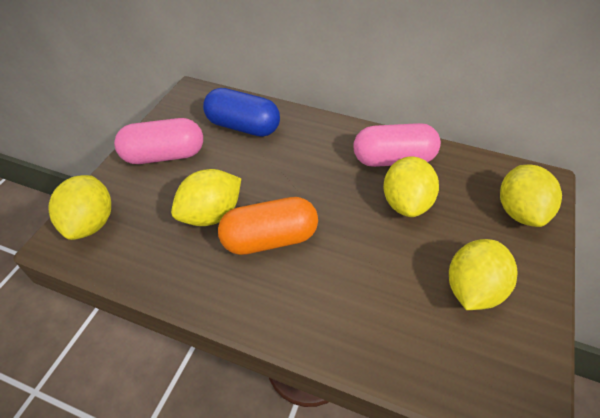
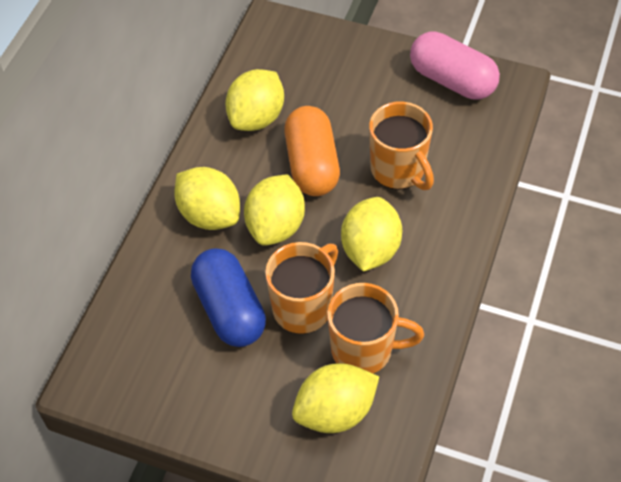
orange mug: 0 -> 3
pink capsule: 2 -> 1

